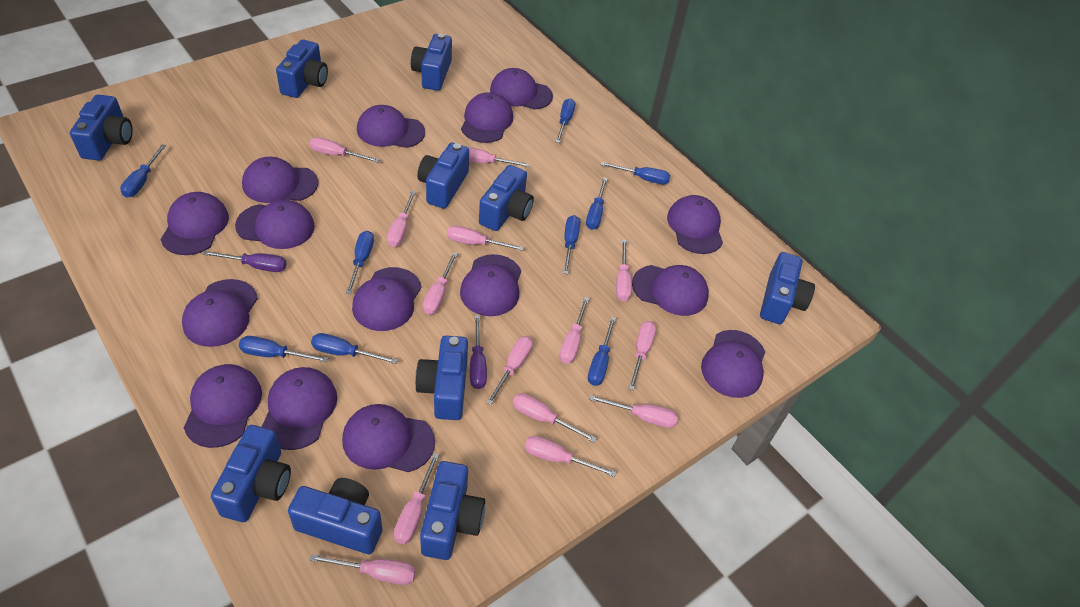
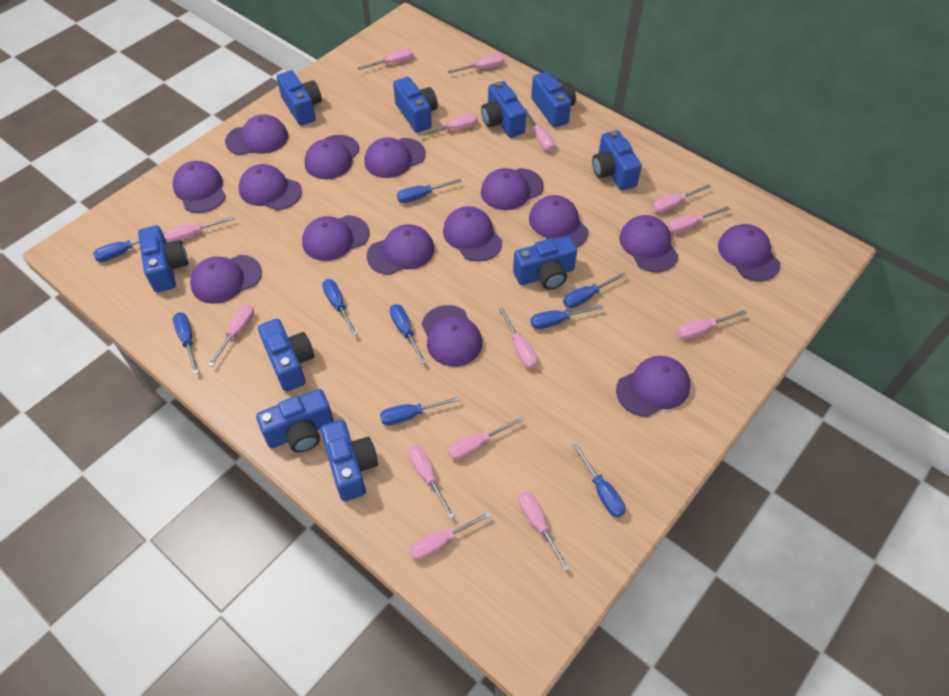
purple screwdriver: 2 -> 0

